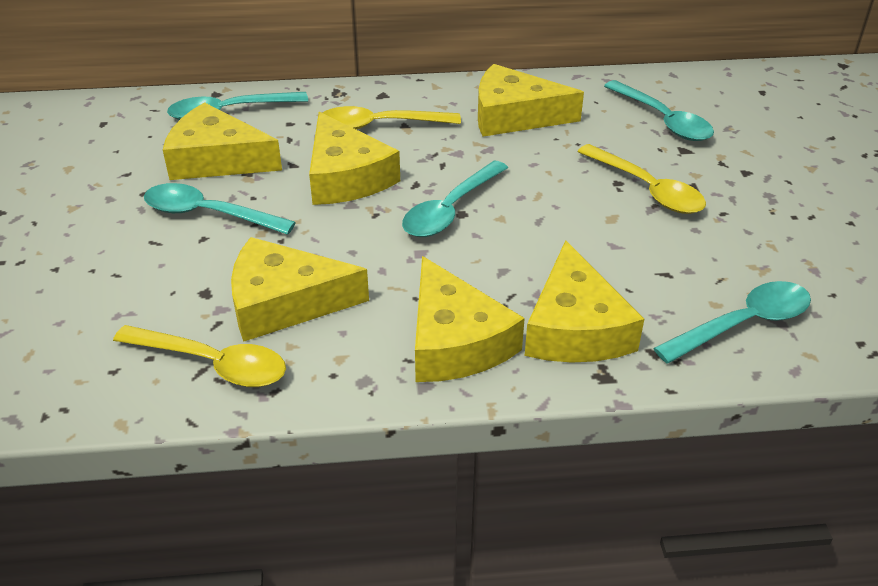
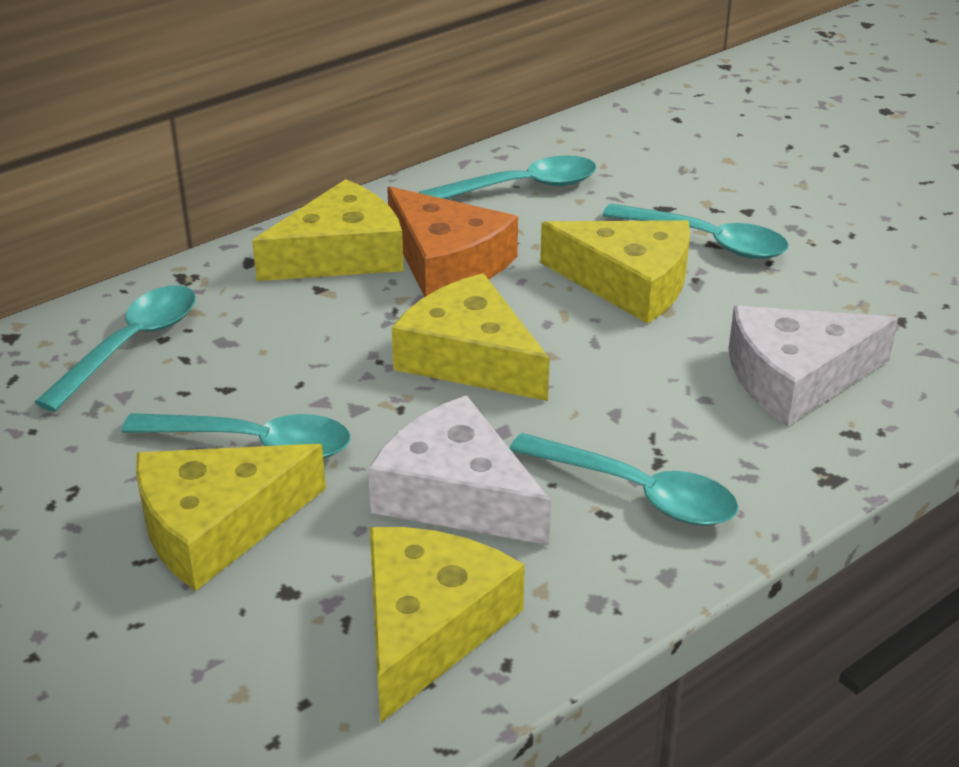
orange cheese: 0 -> 1
white cheese: 0 -> 2
yellow cheese: 6 -> 5
yellow spoon: 3 -> 0

